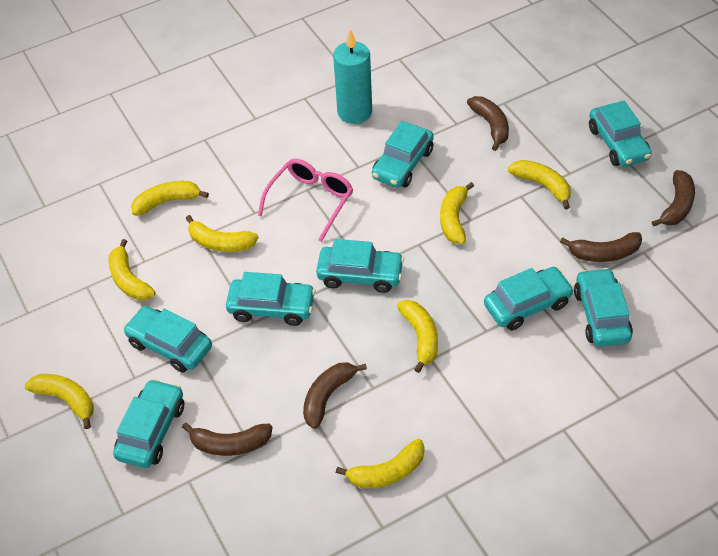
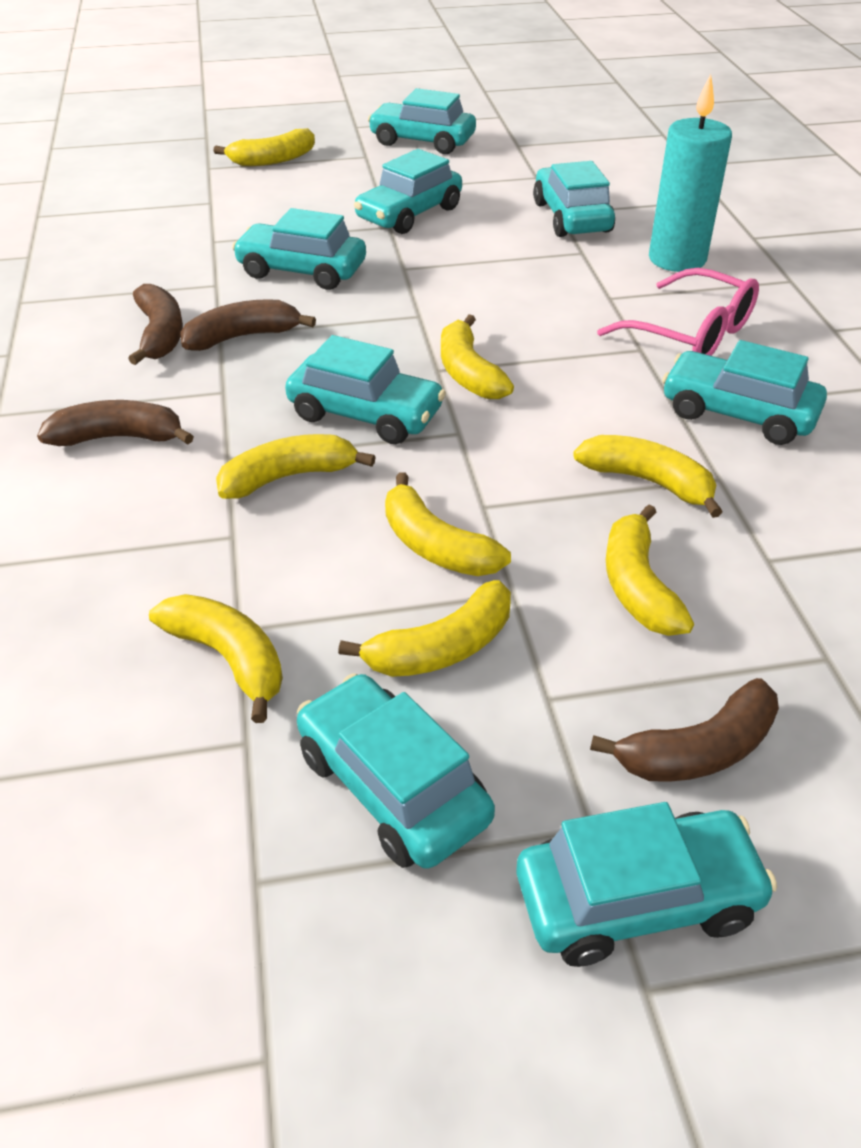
brown banana: 5 -> 4

